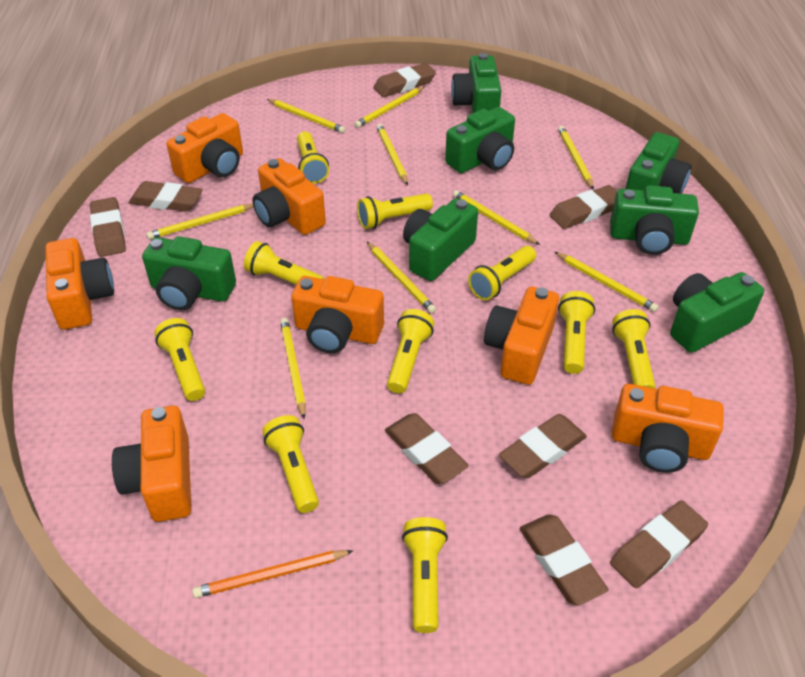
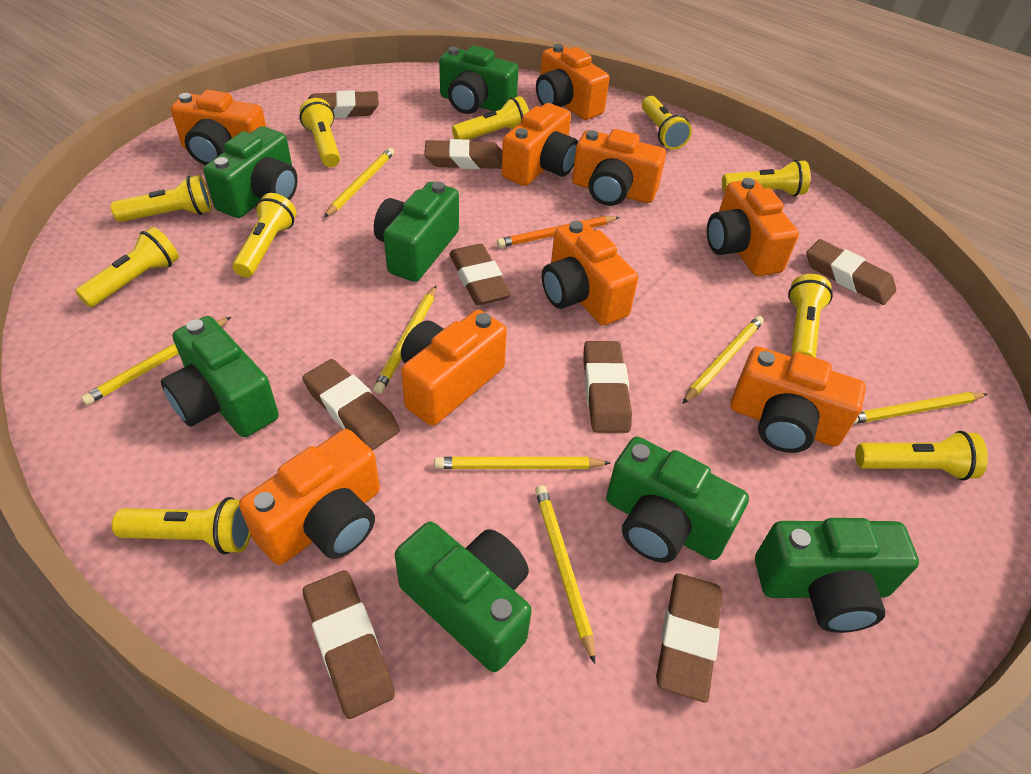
orange camera: 7 -> 9
yellow pencil: 9 -> 7

